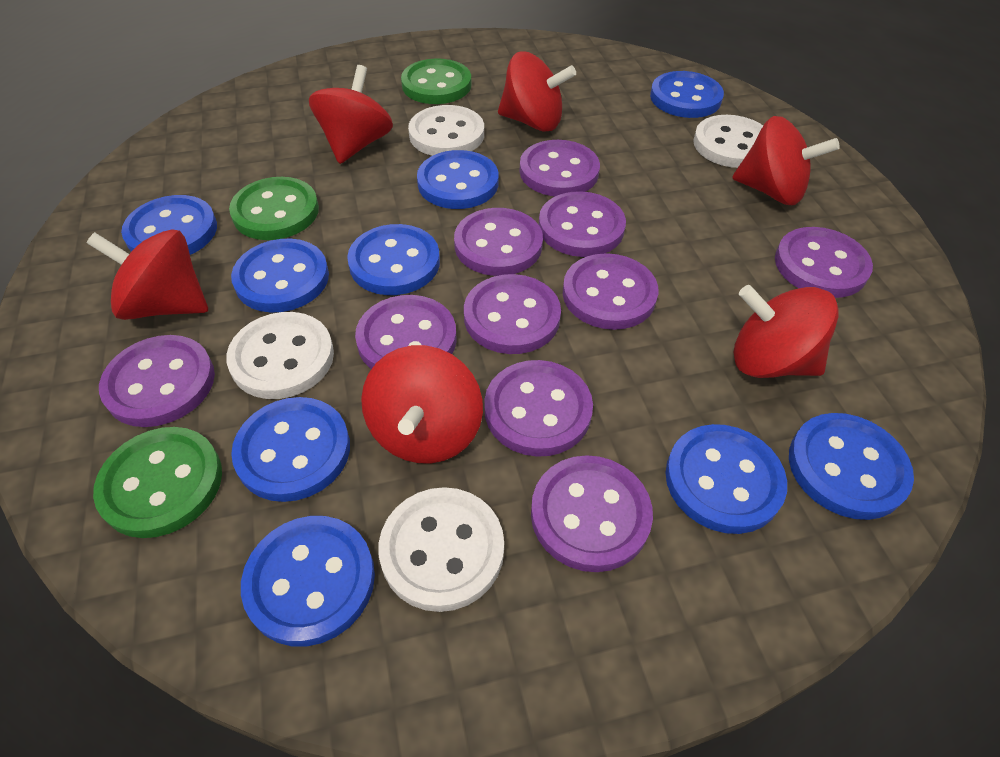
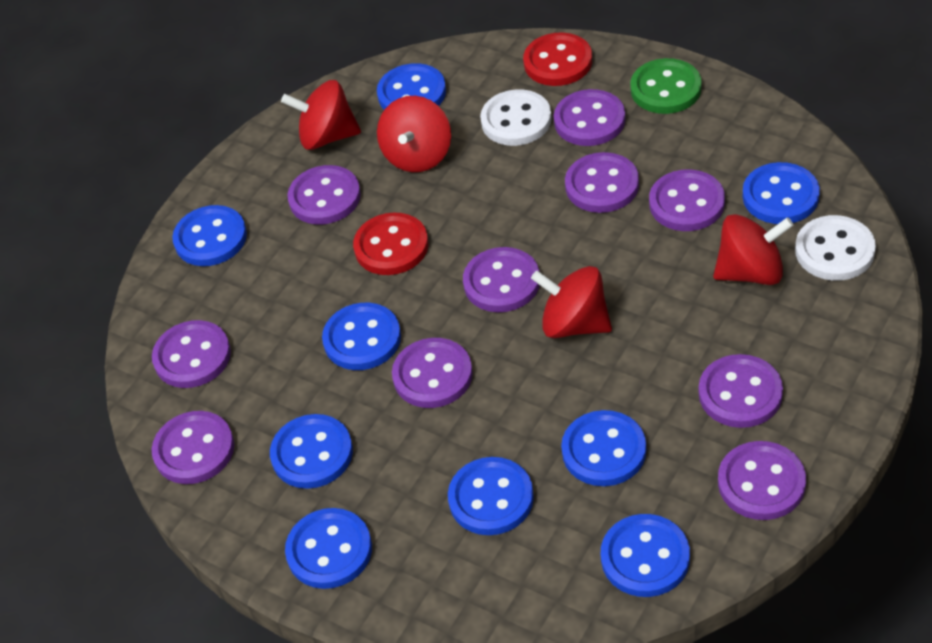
green button: 3 -> 1
red button: 0 -> 2
red spinning top: 6 -> 4
white button: 4 -> 2

